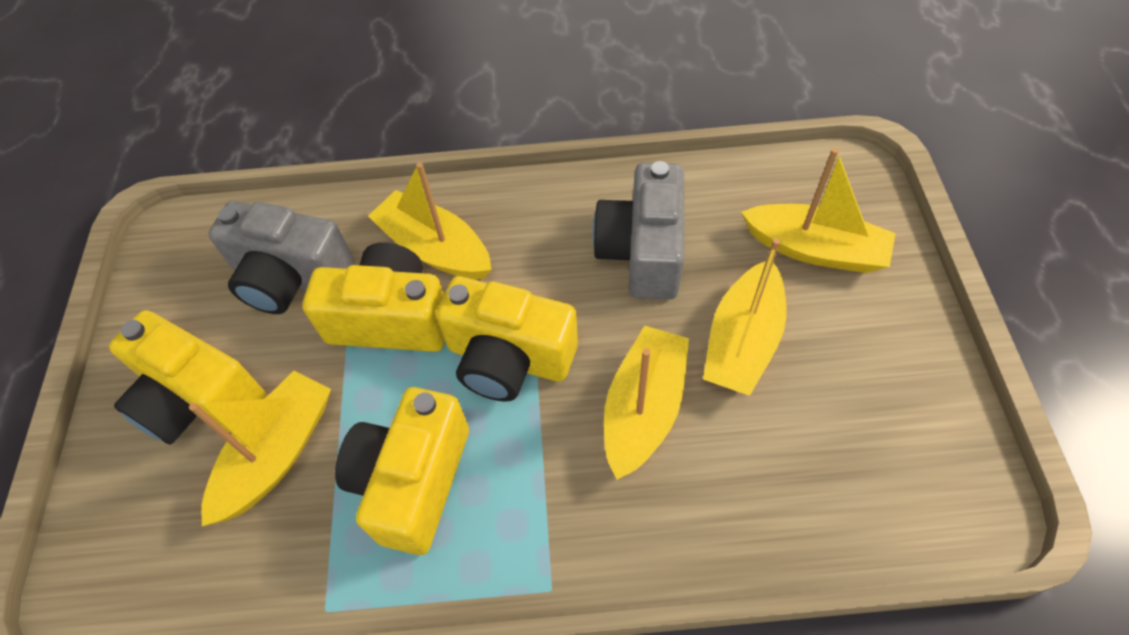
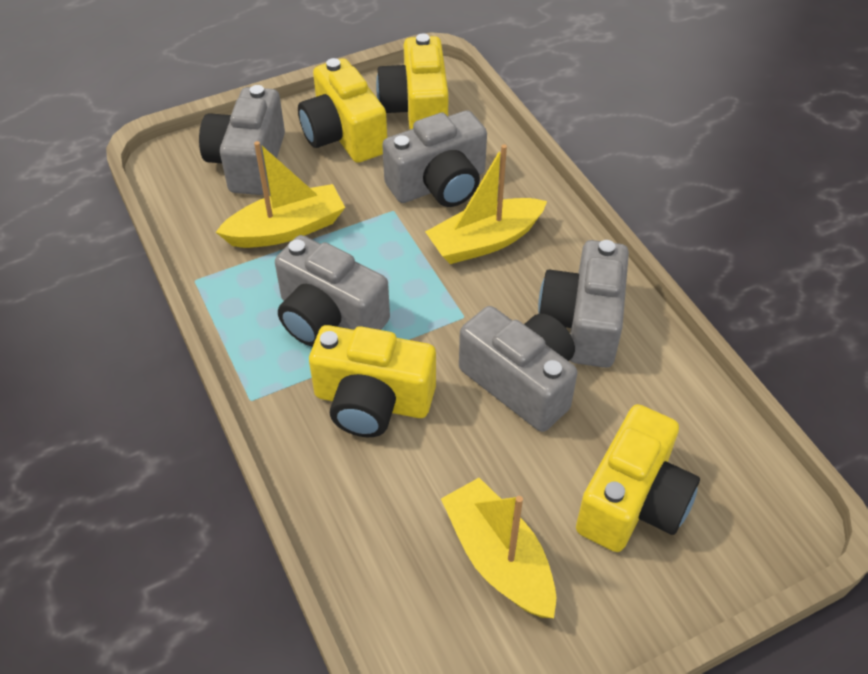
grey camera: 2 -> 5
yellow boat: 5 -> 3

